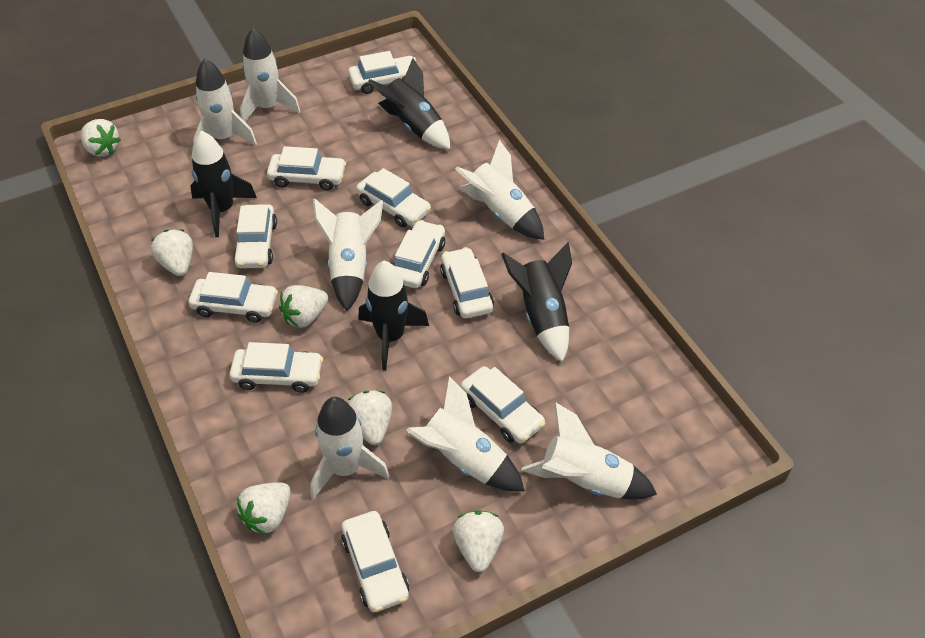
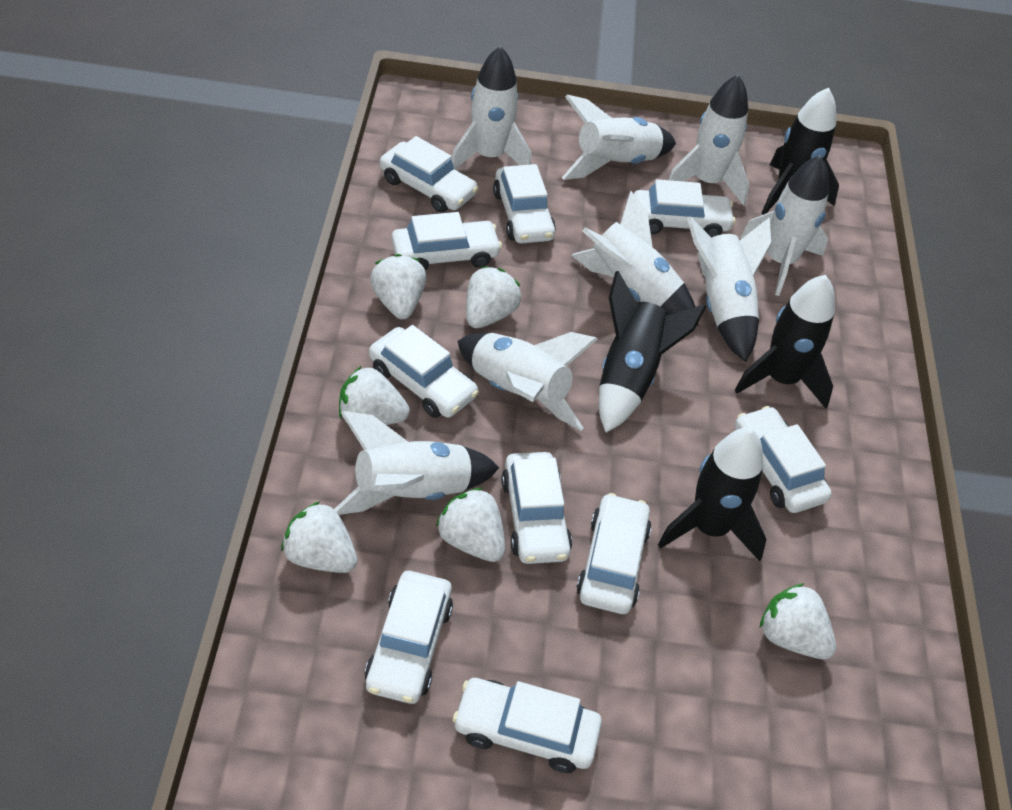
white rocket: 7 -> 8

